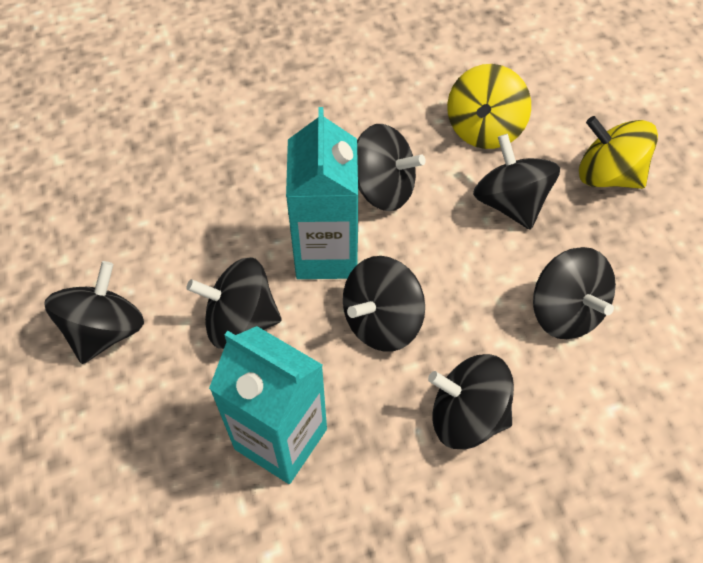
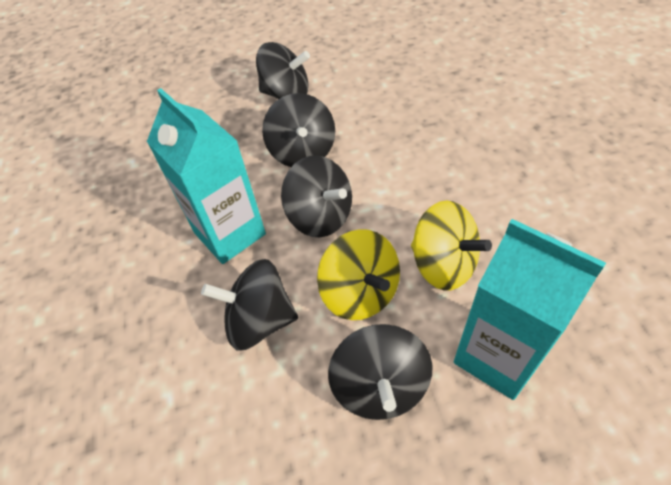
black spinning top: 7 -> 5

